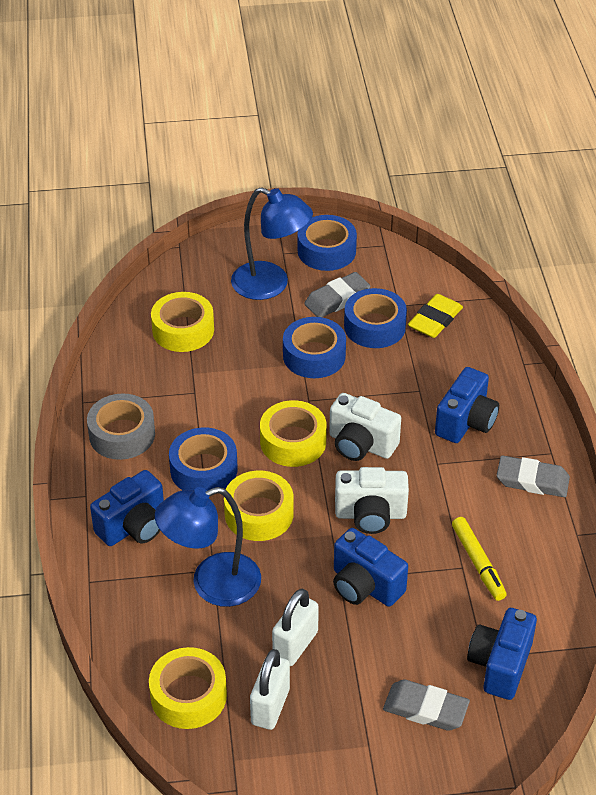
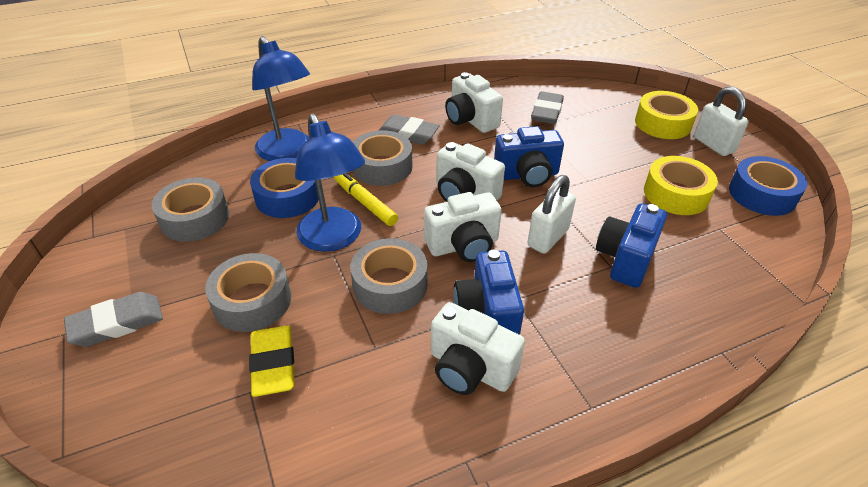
blue camera: 4 -> 3
blue tape: 4 -> 2
grey tape: 1 -> 4
white camera: 2 -> 4
yellow tape: 4 -> 2

